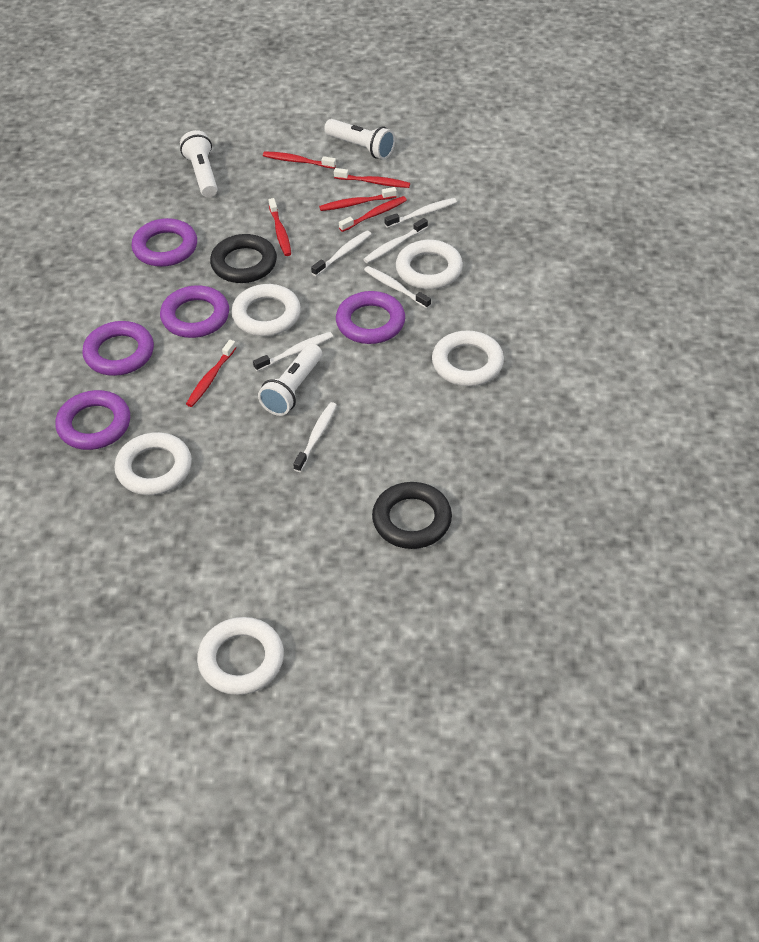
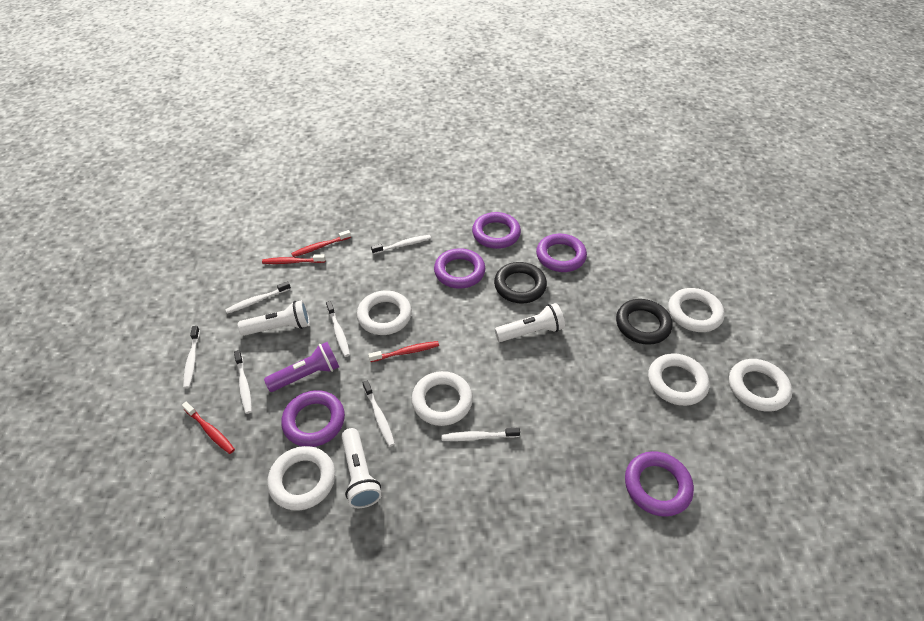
purple flashlight: 0 -> 1
red toothbrush: 6 -> 4
white ring: 5 -> 6
white toothbrush: 6 -> 7

